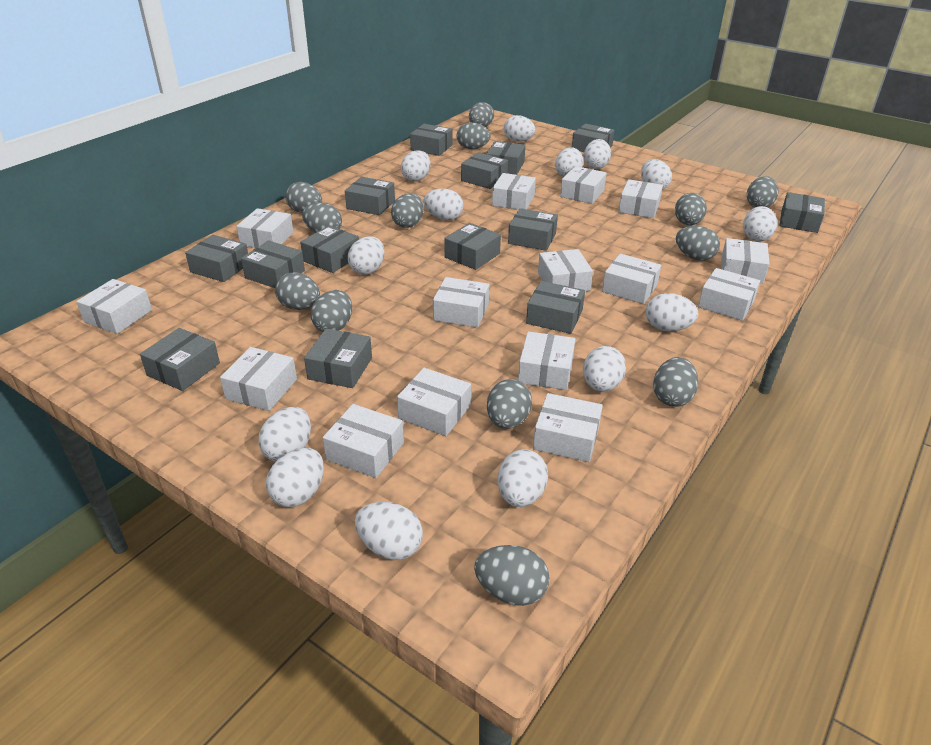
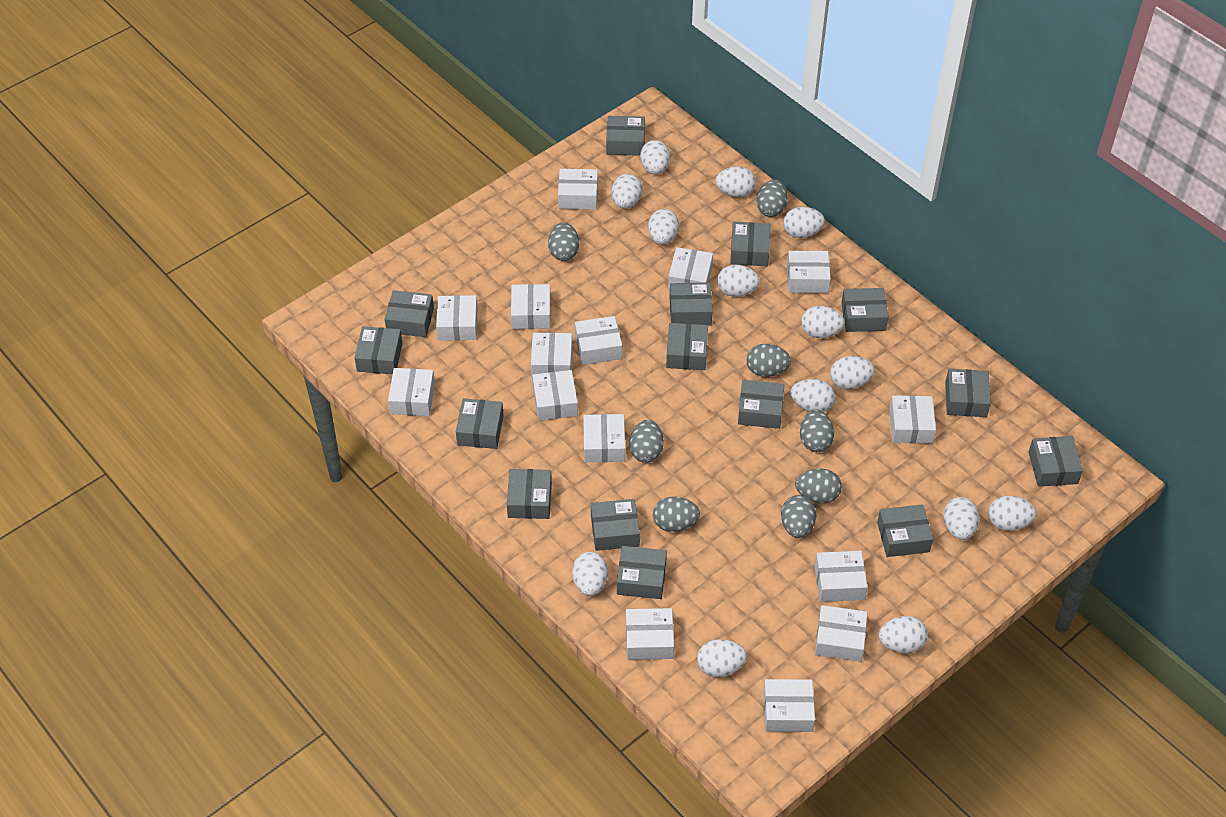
grey box: 14 -> 15
grey egg: 13 -> 8

